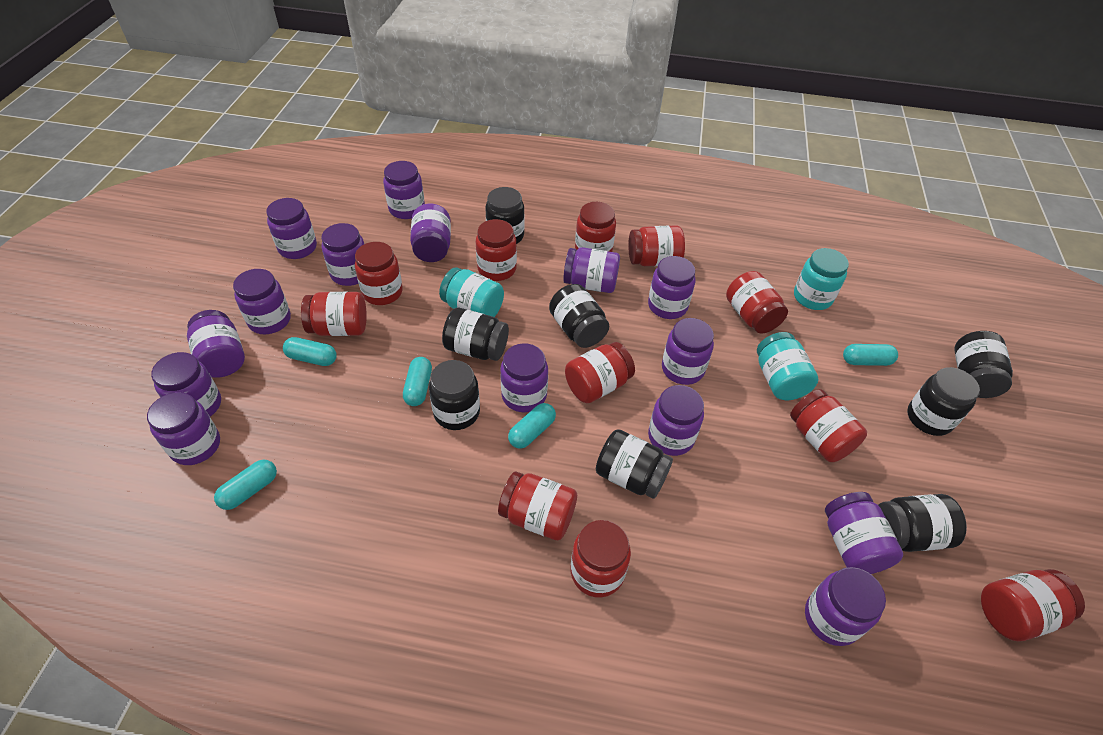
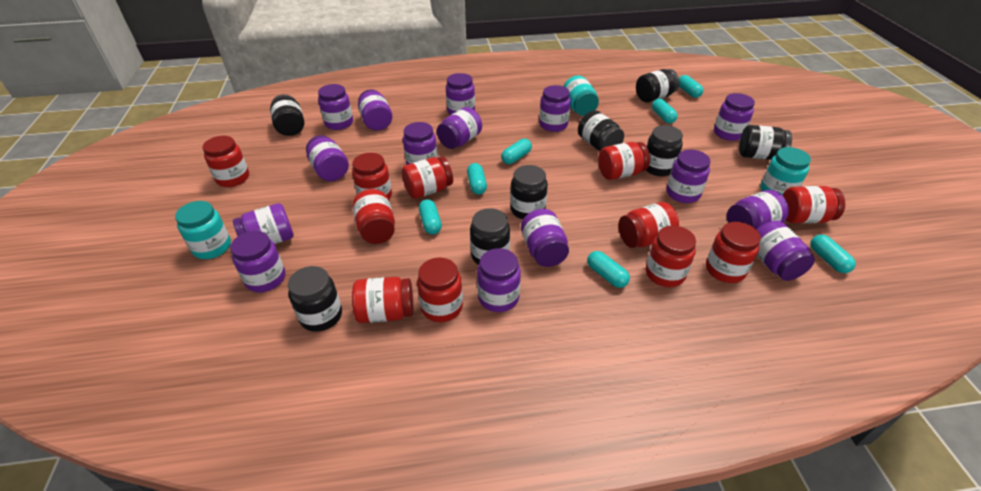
turquoise capsule: 5 -> 7

